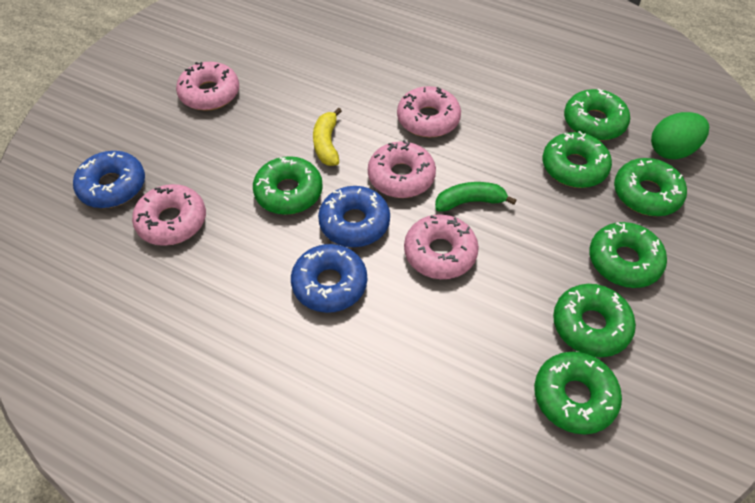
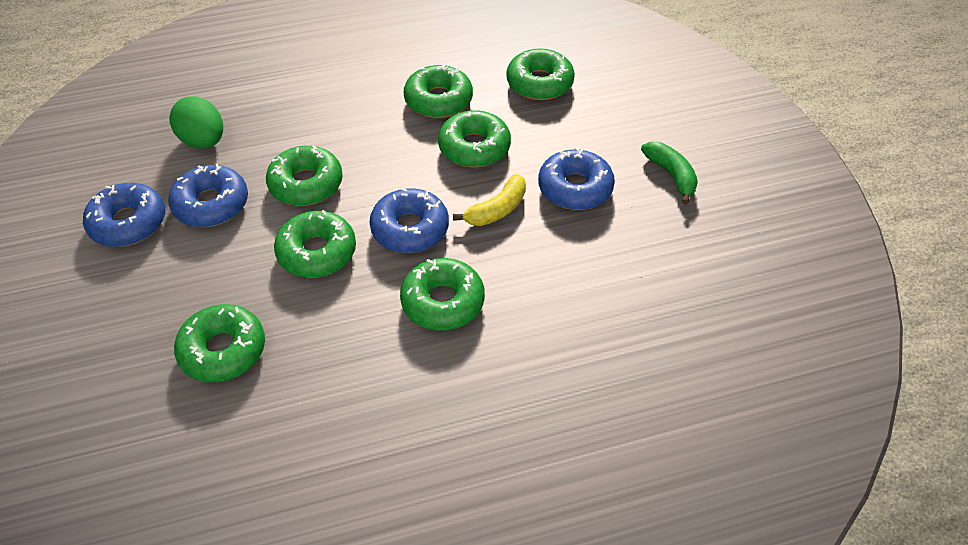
blue donut: 3 -> 4
pink donut: 5 -> 0

